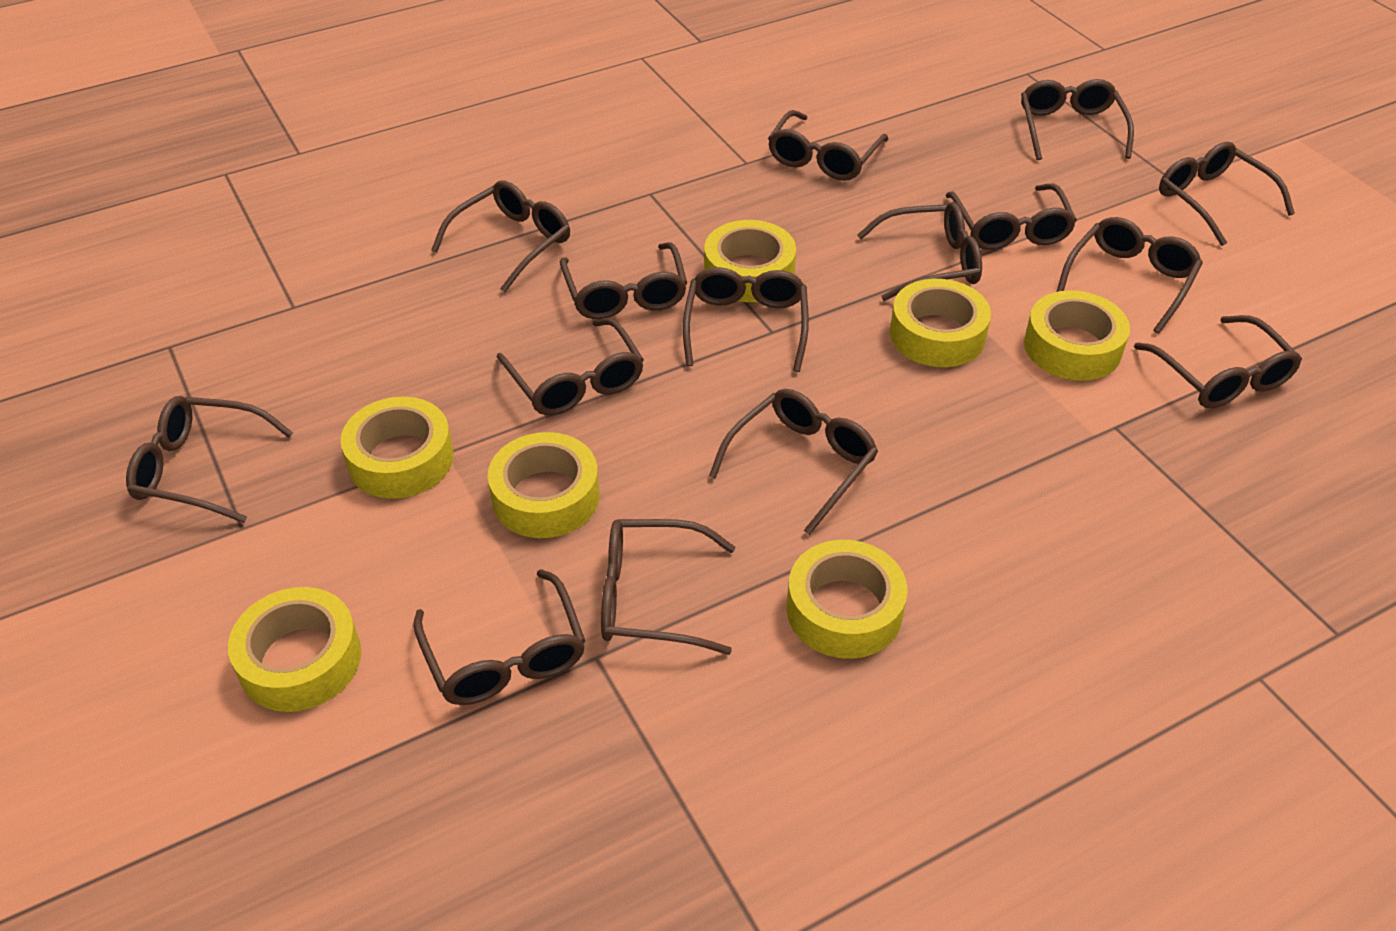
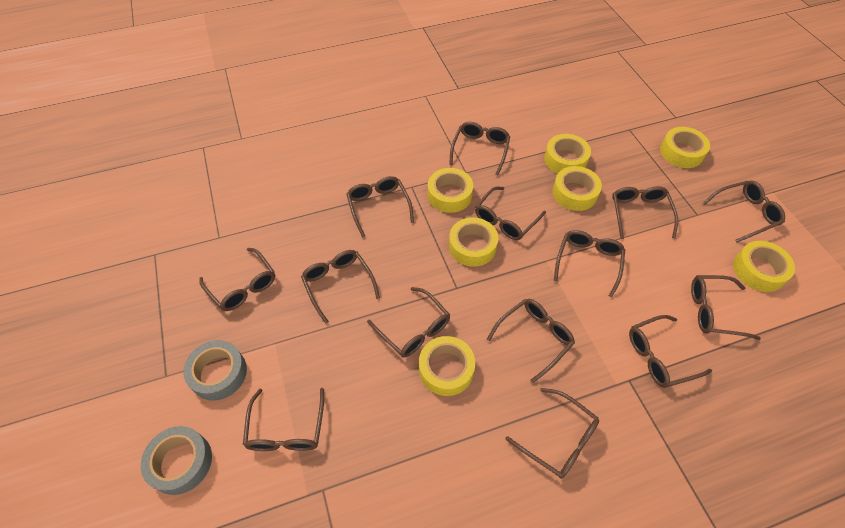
brown glasses: 15 -> 14
grey tape: 0 -> 2

